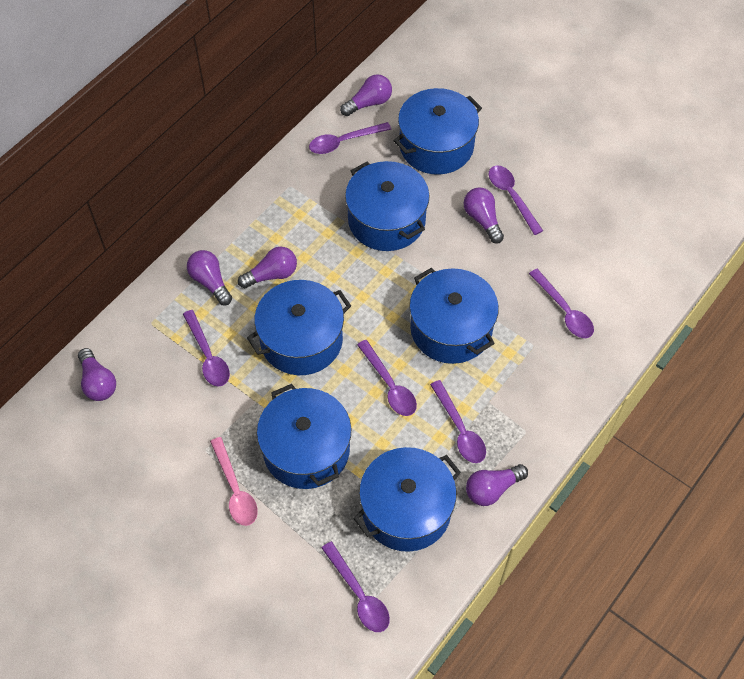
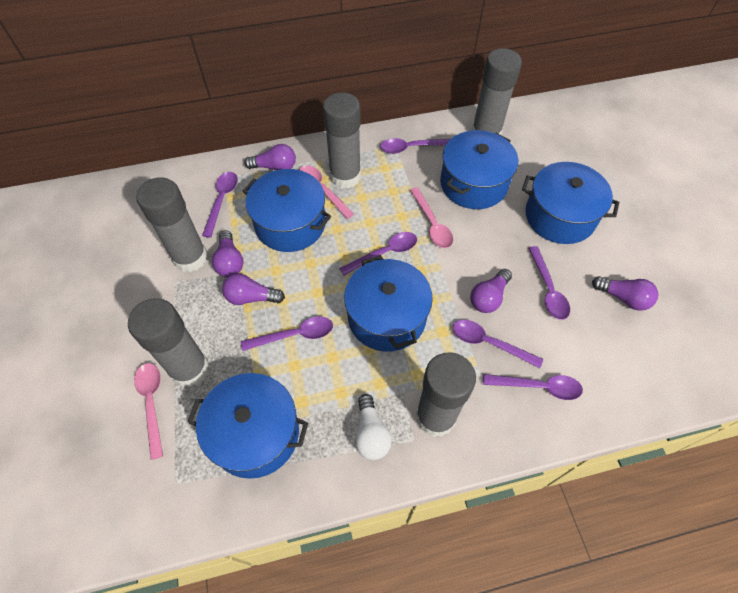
blue pot: 6 -> 5
grey glue stick: 0 -> 5
pink spoon: 1 -> 3
purple light bulb: 6 -> 5
white light bulb: 0 -> 1

